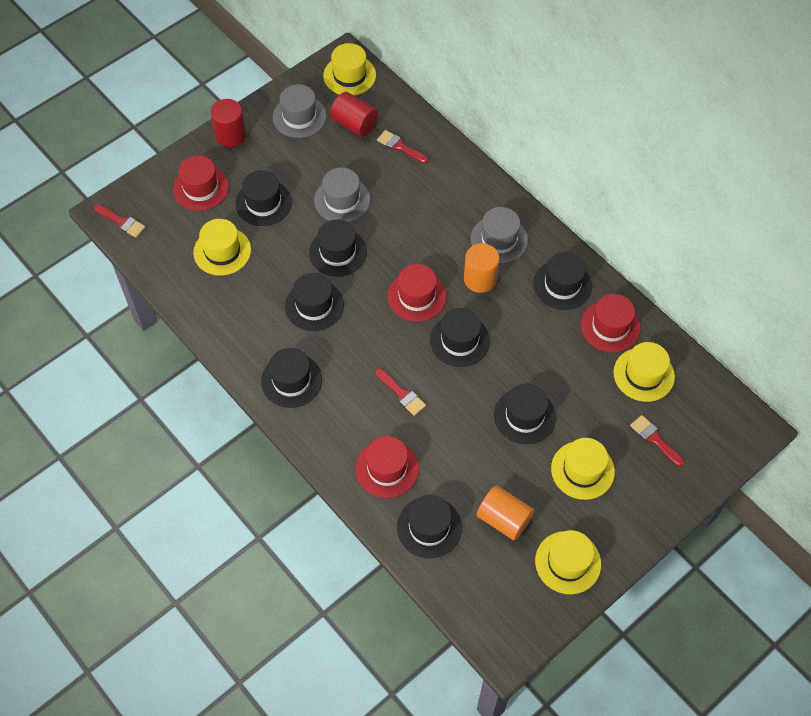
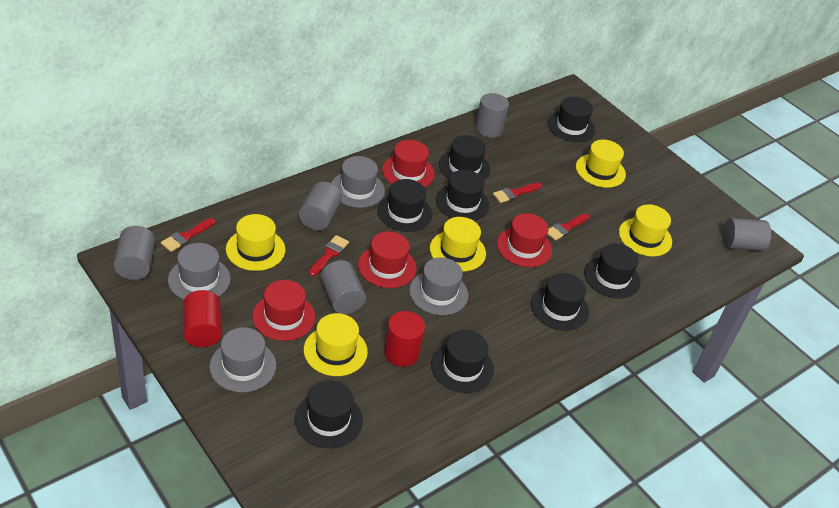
grey cylinder: 0 -> 5
grey hat: 3 -> 4
orange cylinder: 2 -> 0

